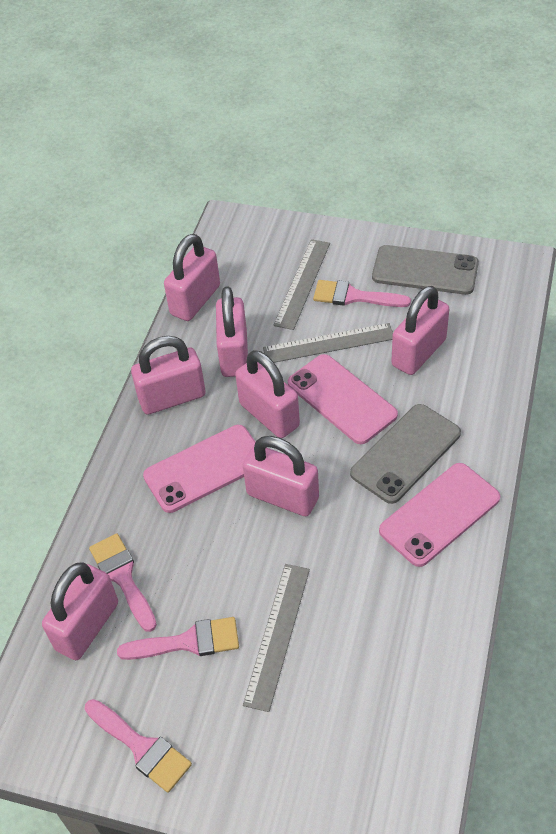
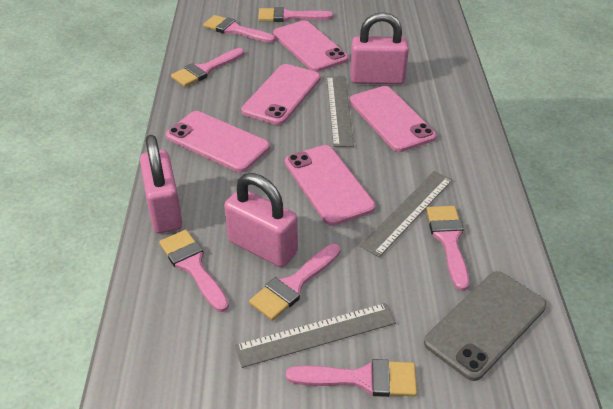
grey phone: 2 -> 1
pink brush: 4 -> 7
pink padlock: 7 -> 3
pink phone: 3 -> 5

